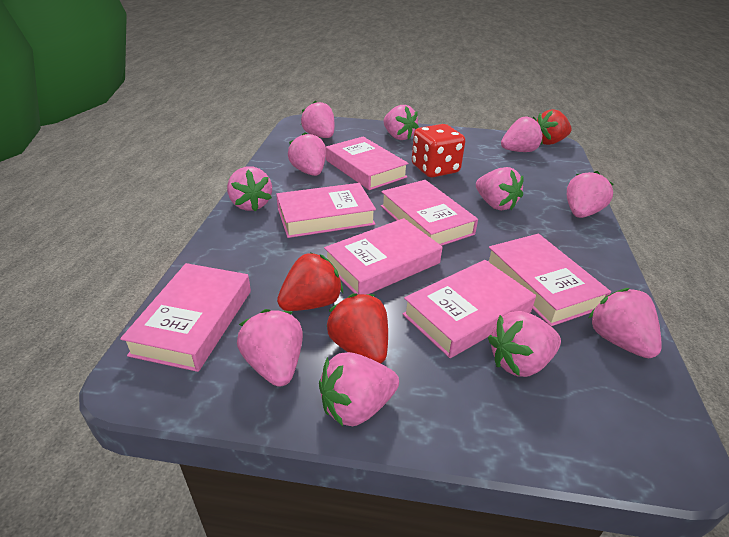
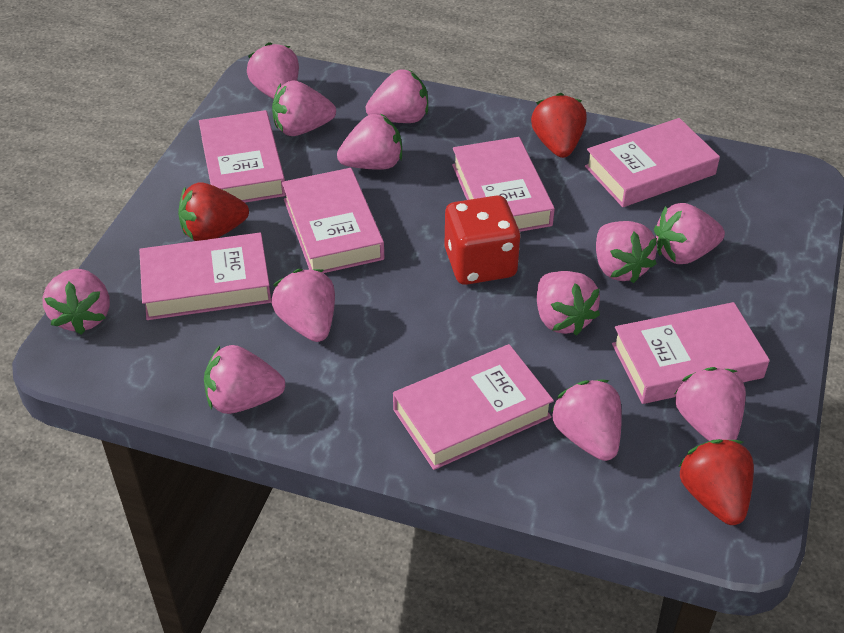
pink strawberry: 11 -> 12

